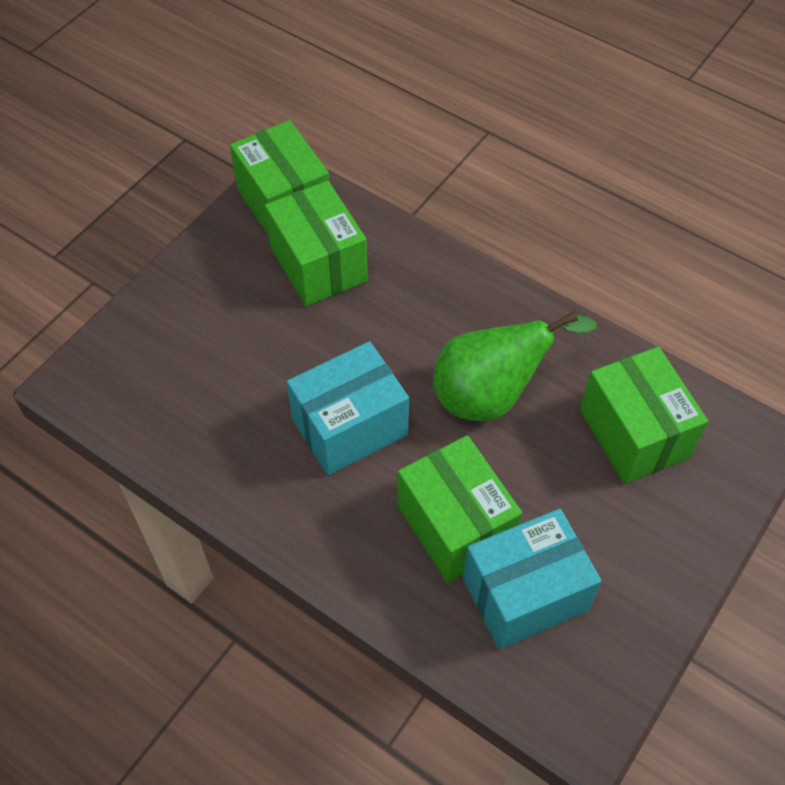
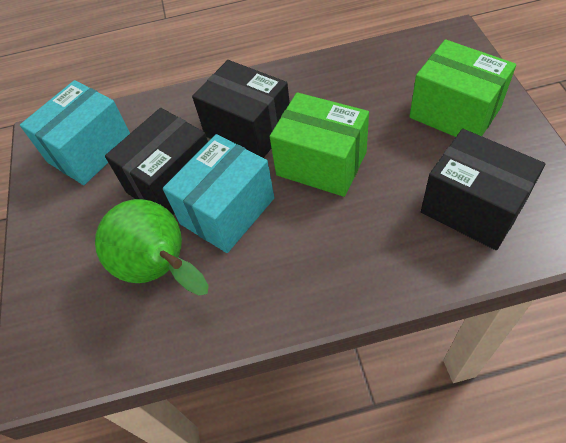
black box: 0 -> 3
green box: 4 -> 2

